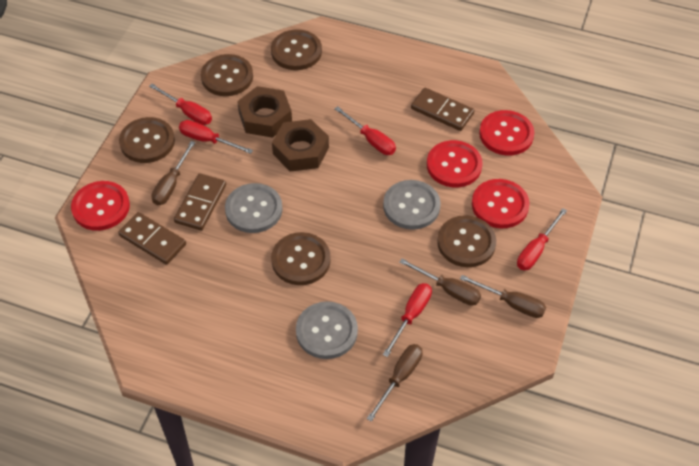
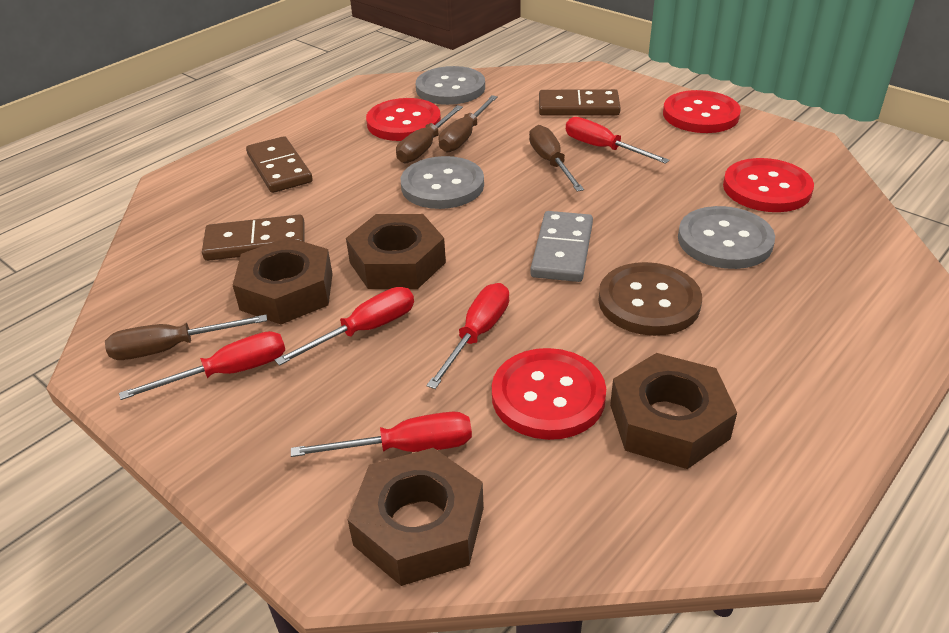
brown button: 5 -> 1
brown nut: 2 -> 4
grey domino: 0 -> 1

